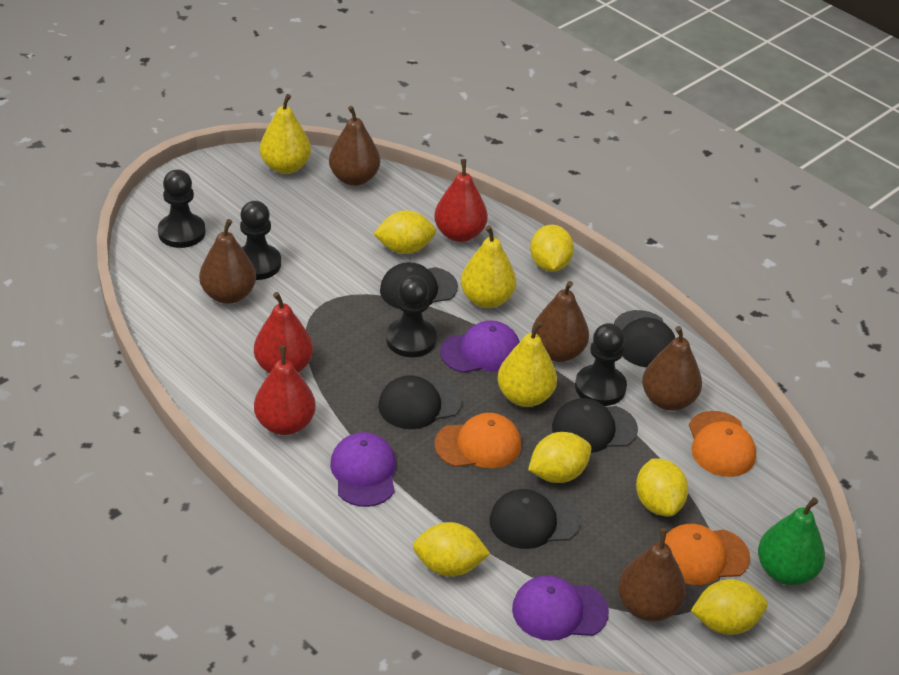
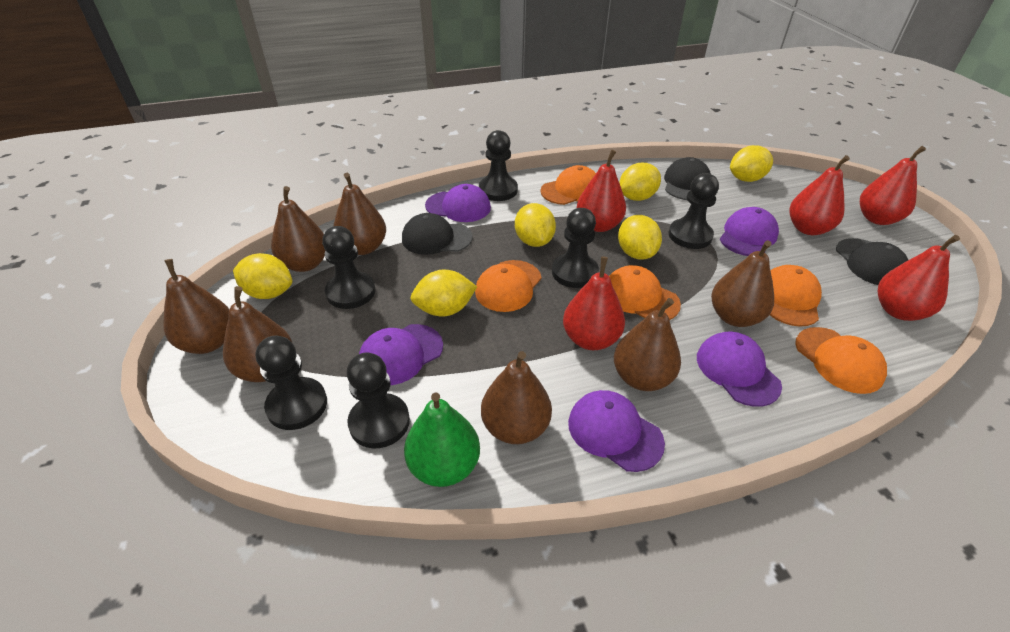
black cap: 5 -> 3
black pawn: 4 -> 6
brown pear: 5 -> 7
orange cap: 3 -> 5
purple cap: 3 -> 5
red pear: 3 -> 5
yellow pear: 3 -> 0

